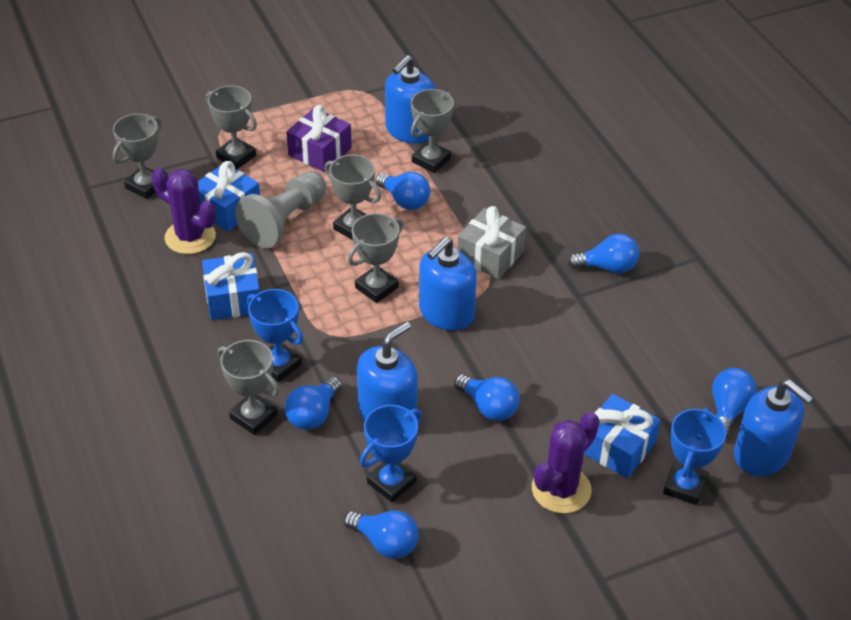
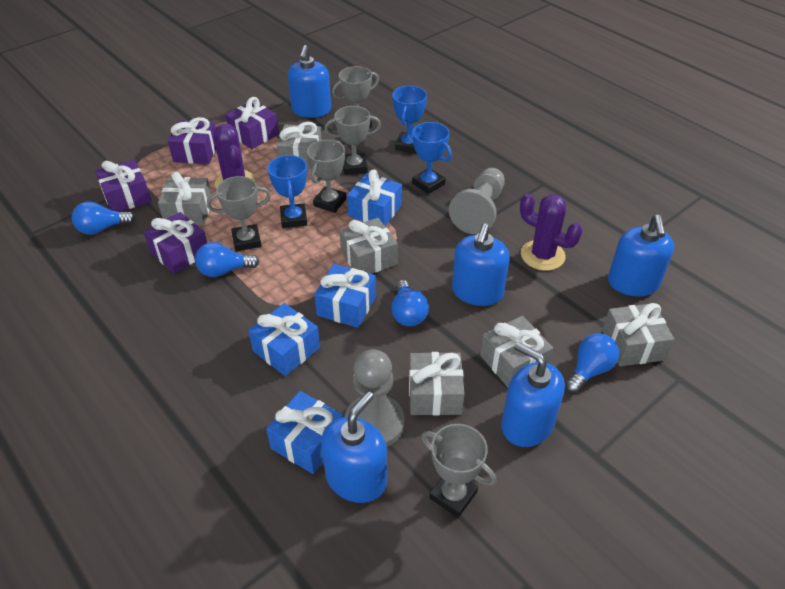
blue gift: 3 -> 4
blue light bulb: 6 -> 4
blue soap dispenser: 4 -> 5
grey gift: 1 -> 6
grey pawn: 1 -> 2
grey trophy: 6 -> 5
purple gift: 1 -> 4

